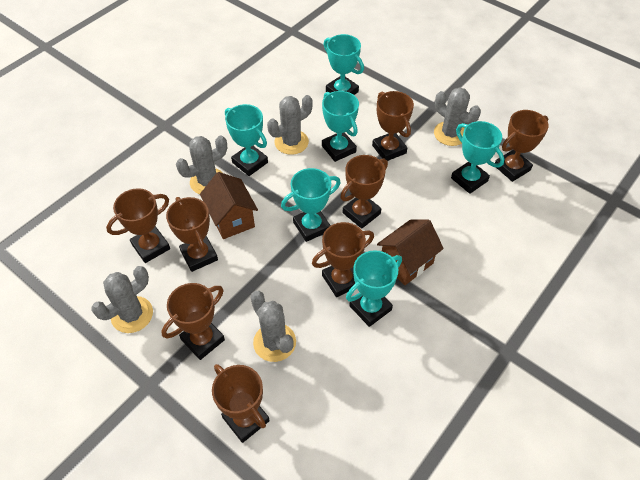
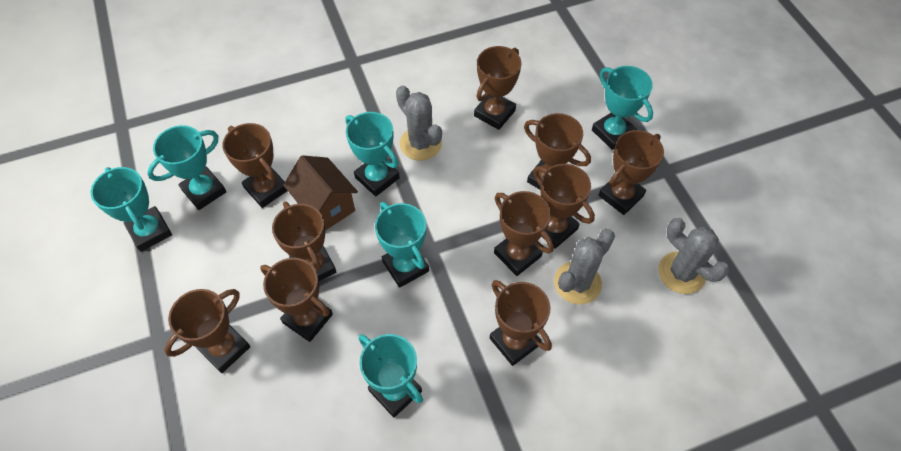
brown house: 2 -> 1
brown trophy: 8 -> 10
grey cactus: 5 -> 3

